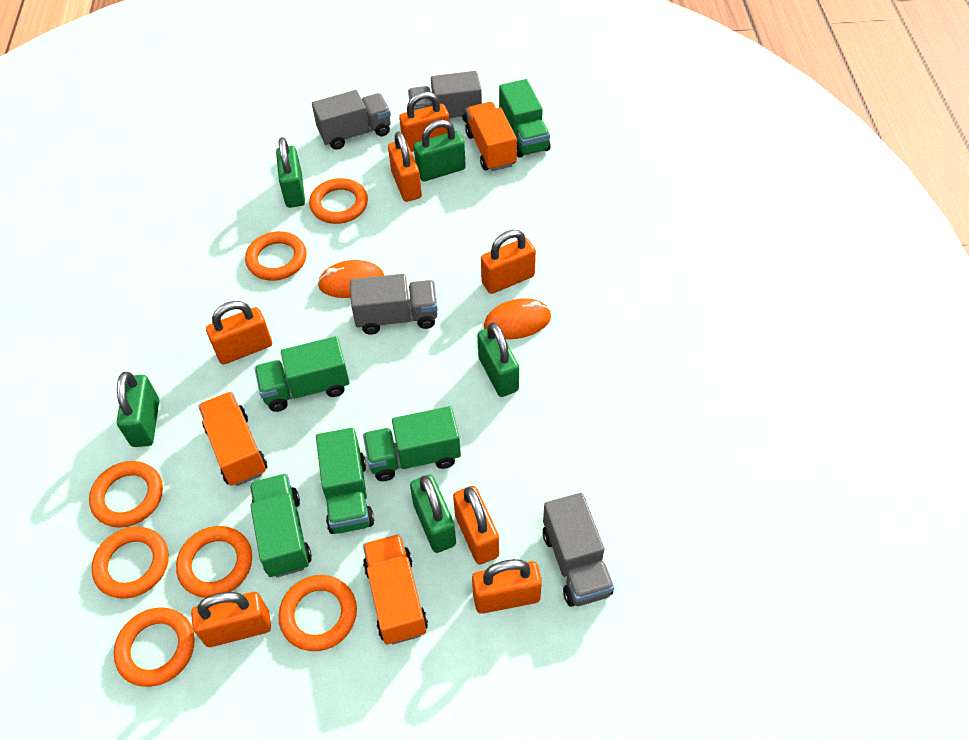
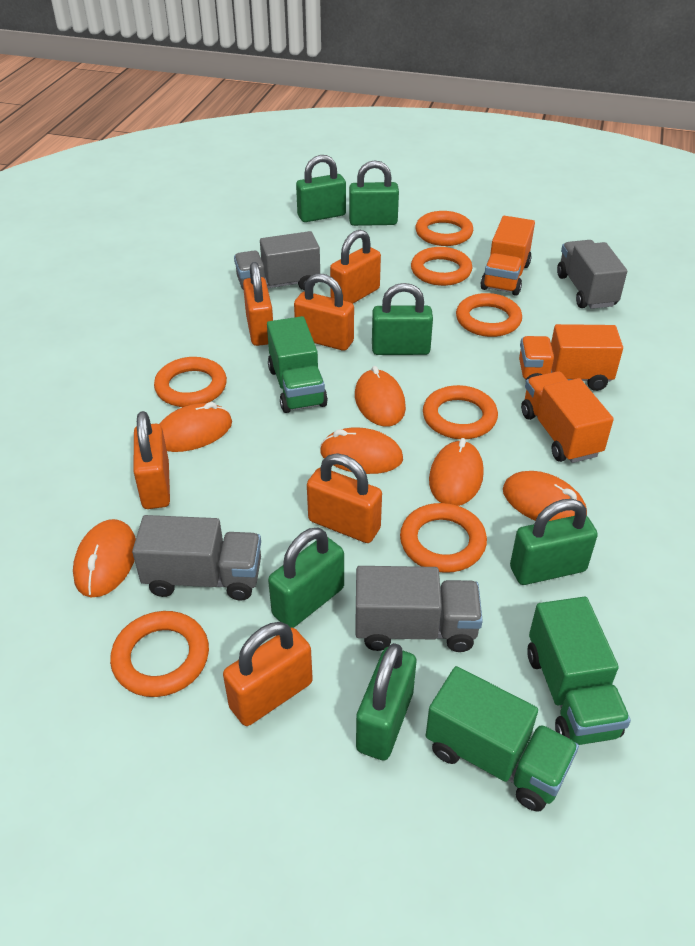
green padlock: 5 -> 6
green truck: 5 -> 3
orange mouse: 2 -> 6
orange padlock: 7 -> 6

